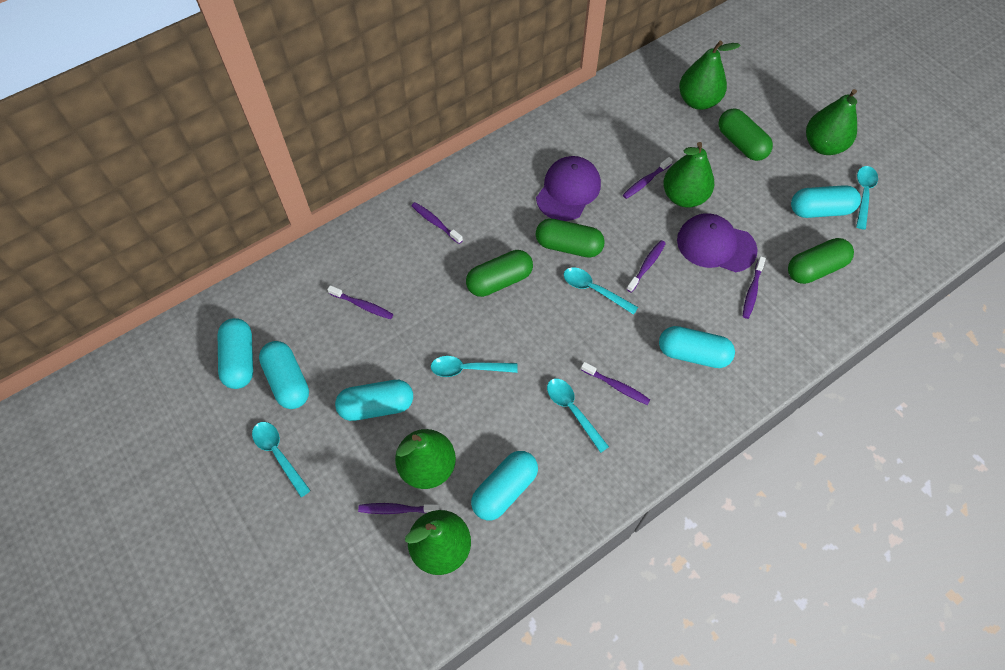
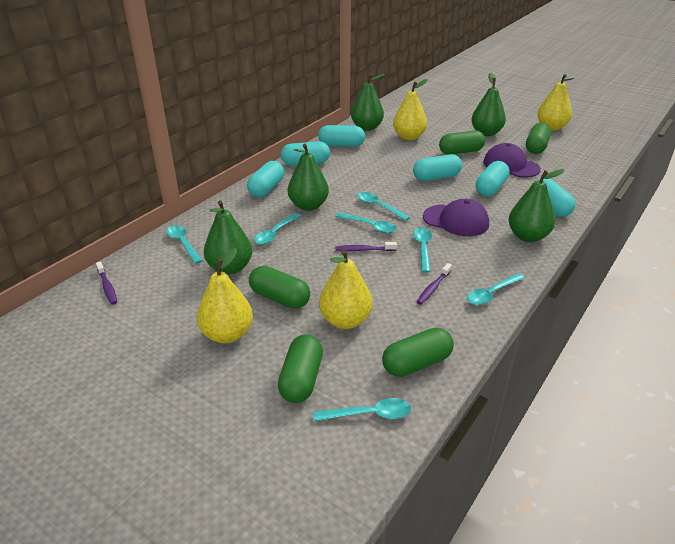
green capsule: 4 -> 5
purple toothbrush: 7 -> 3
turquoise spoon: 5 -> 7
yellow pear: 0 -> 4

